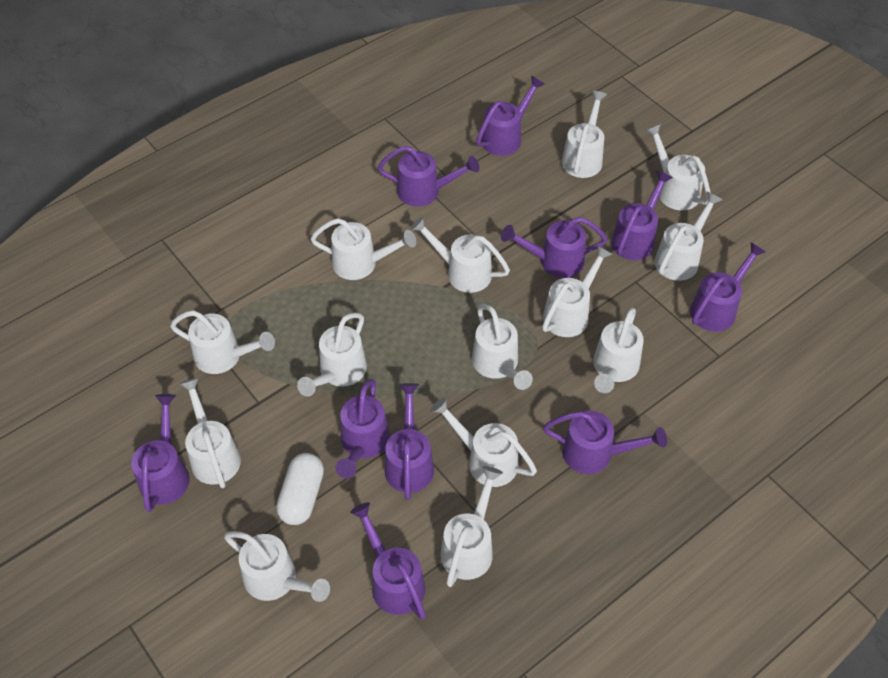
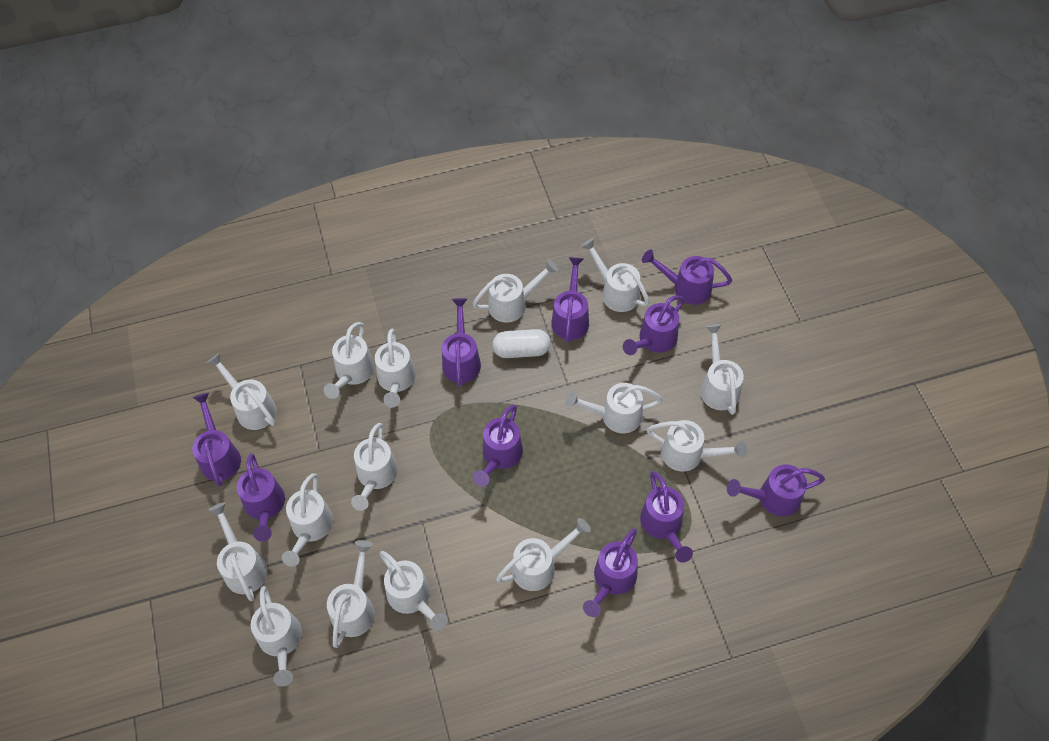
white watering can: 14 -> 15

